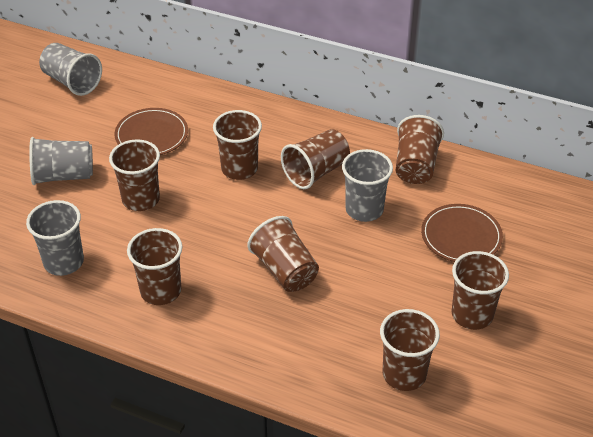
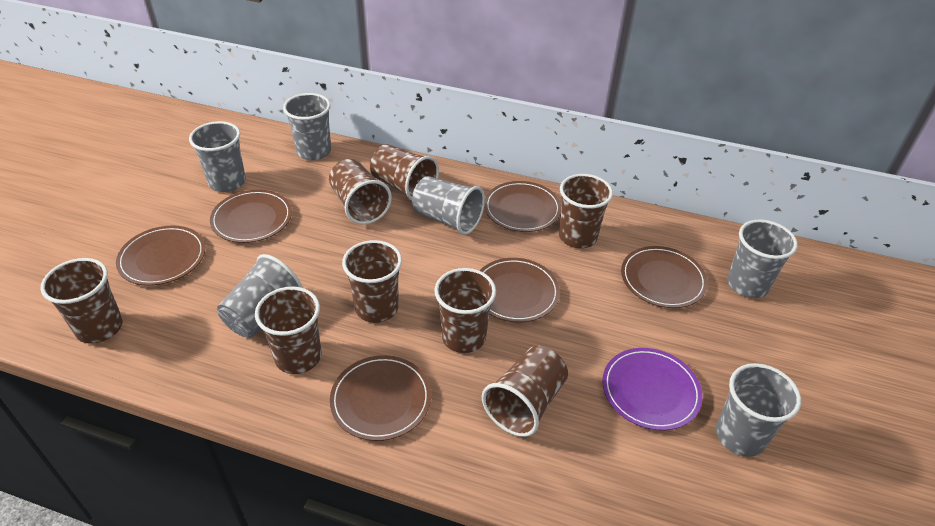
brown plate: 2 -> 6
grey cup: 4 -> 6
purple plate: 0 -> 1

